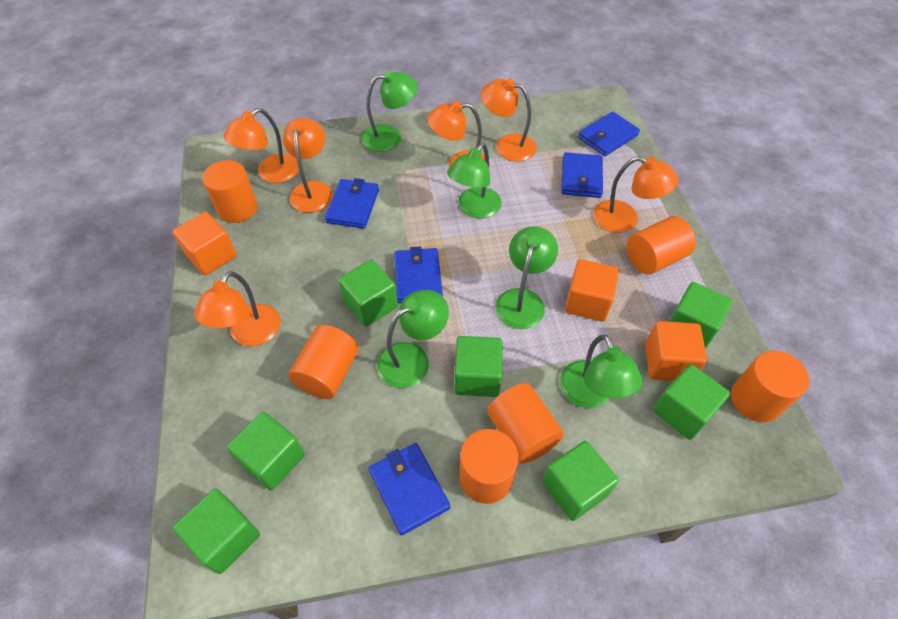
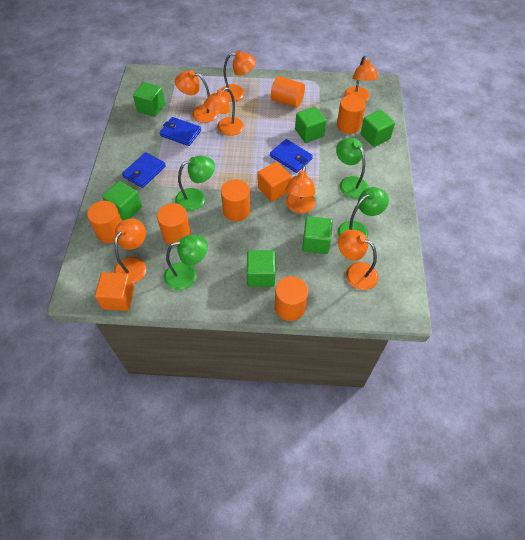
blue wallet: 5 -> 3
green cube: 7 -> 6
green lamp: 5 -> 4
orange cube: 3 -> 2
orange lamp: 6 -> 7

